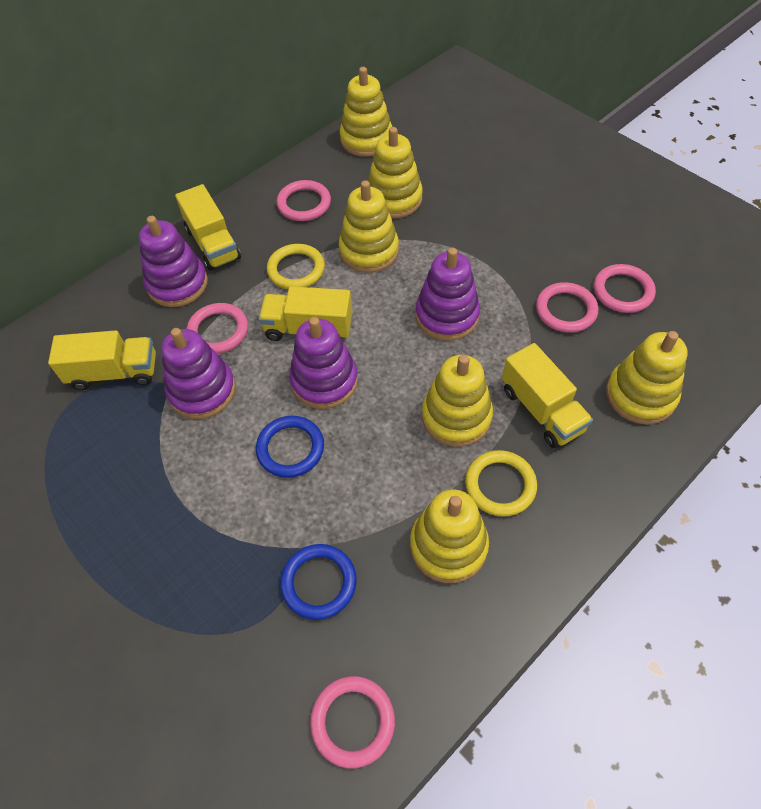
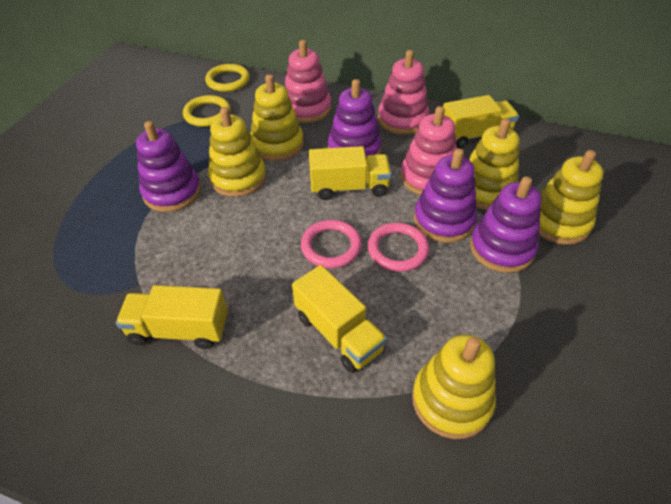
blue ring: 2 -> 0
pink ring: 5 -> 2
pink stacking toy: 0 -> 3
yellow stacking toy: 6 -> 5

